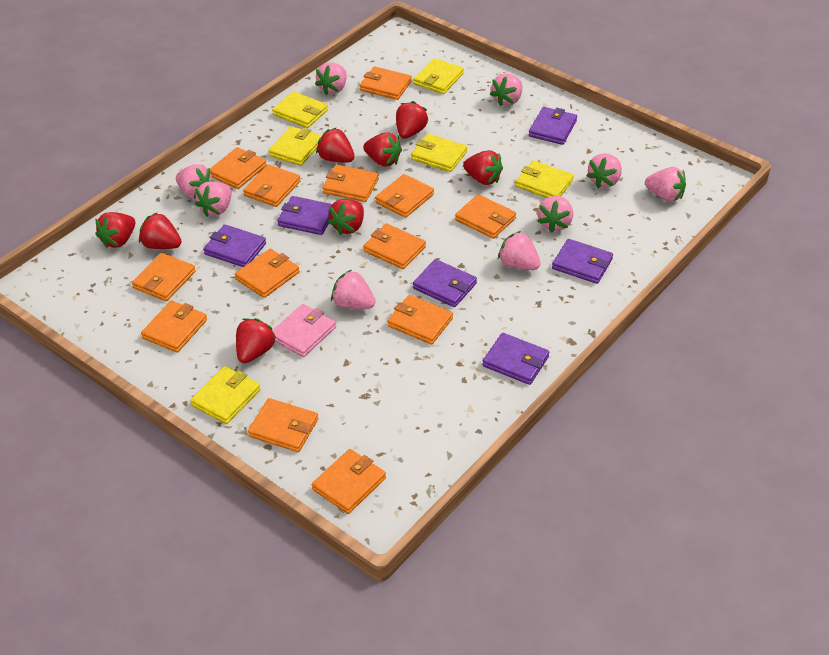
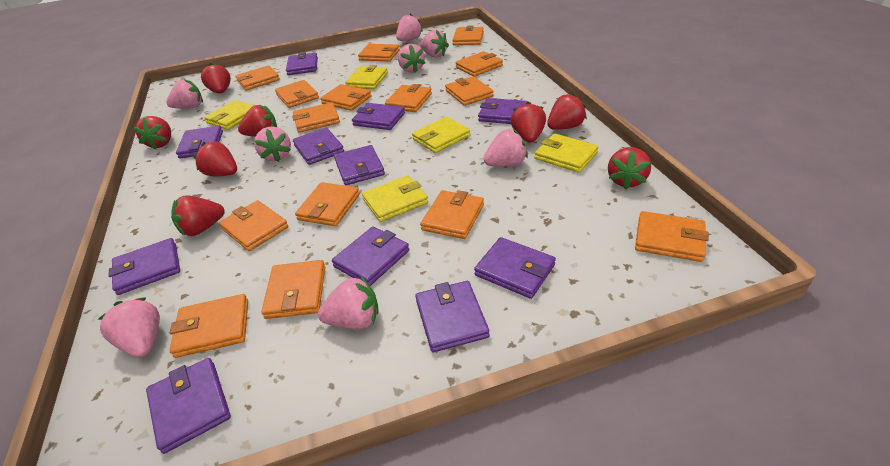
orange wallet: 13 -> 15
pink strawberry: 9 -> 8
pink wallet: 1 -> 0
purple wallet: 6 -> 11
yellow wallet: 6 -> 5

